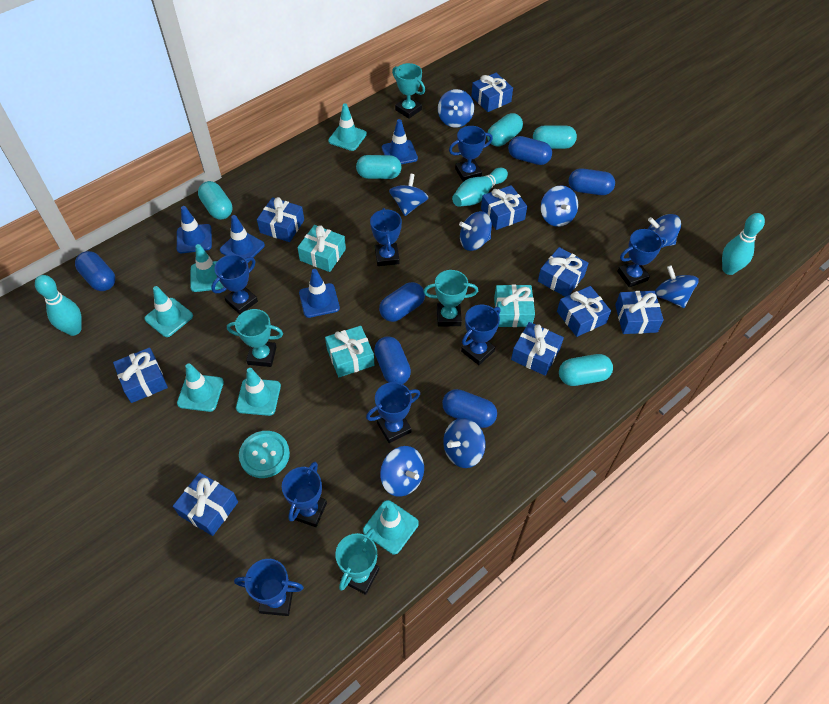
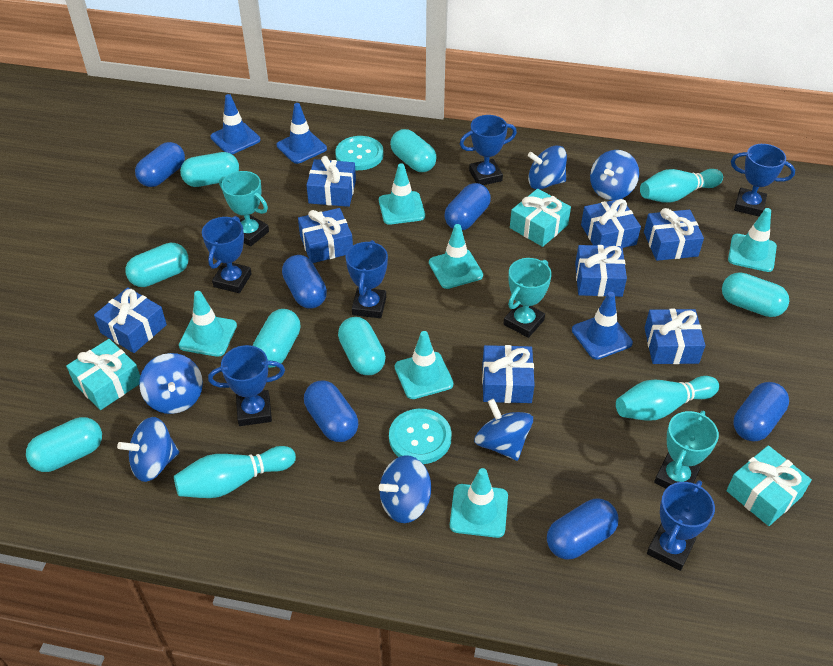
blue gift: 9 -> 8
blue spinning top: 8 -> 6
blue traffic cone: 4 -> 3
blue trophy: 8 -> 6
turquoise button: 1 -> 2
turquoise capsule: 5 -> 7
turquoise trophy: 4 -> 3

